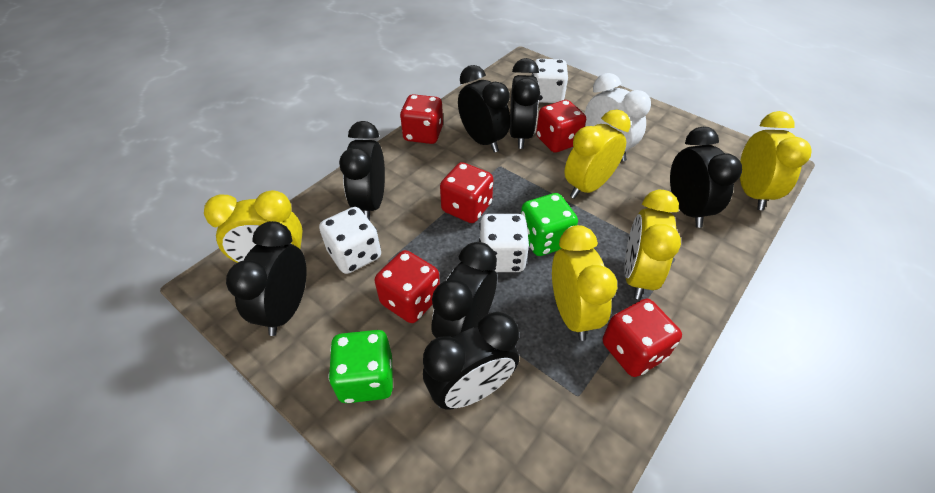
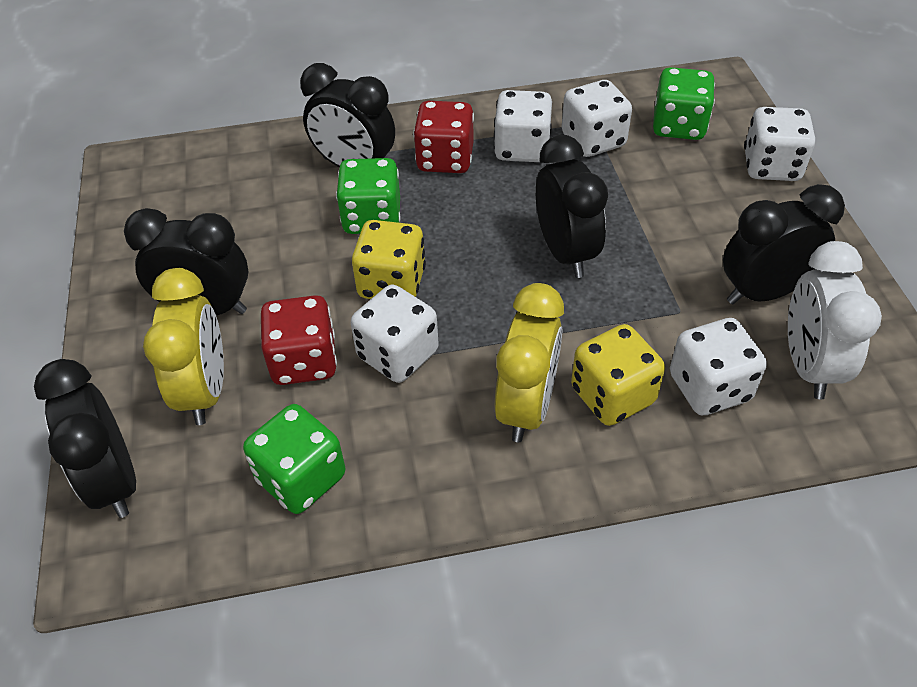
black clock: 7 -> 5
green dice: 2 -> 3
red dice: 5 -> 2
white dice: 3 -> 5
yellow clock: 5 -> 2
yellow dice: 0 -> 2

